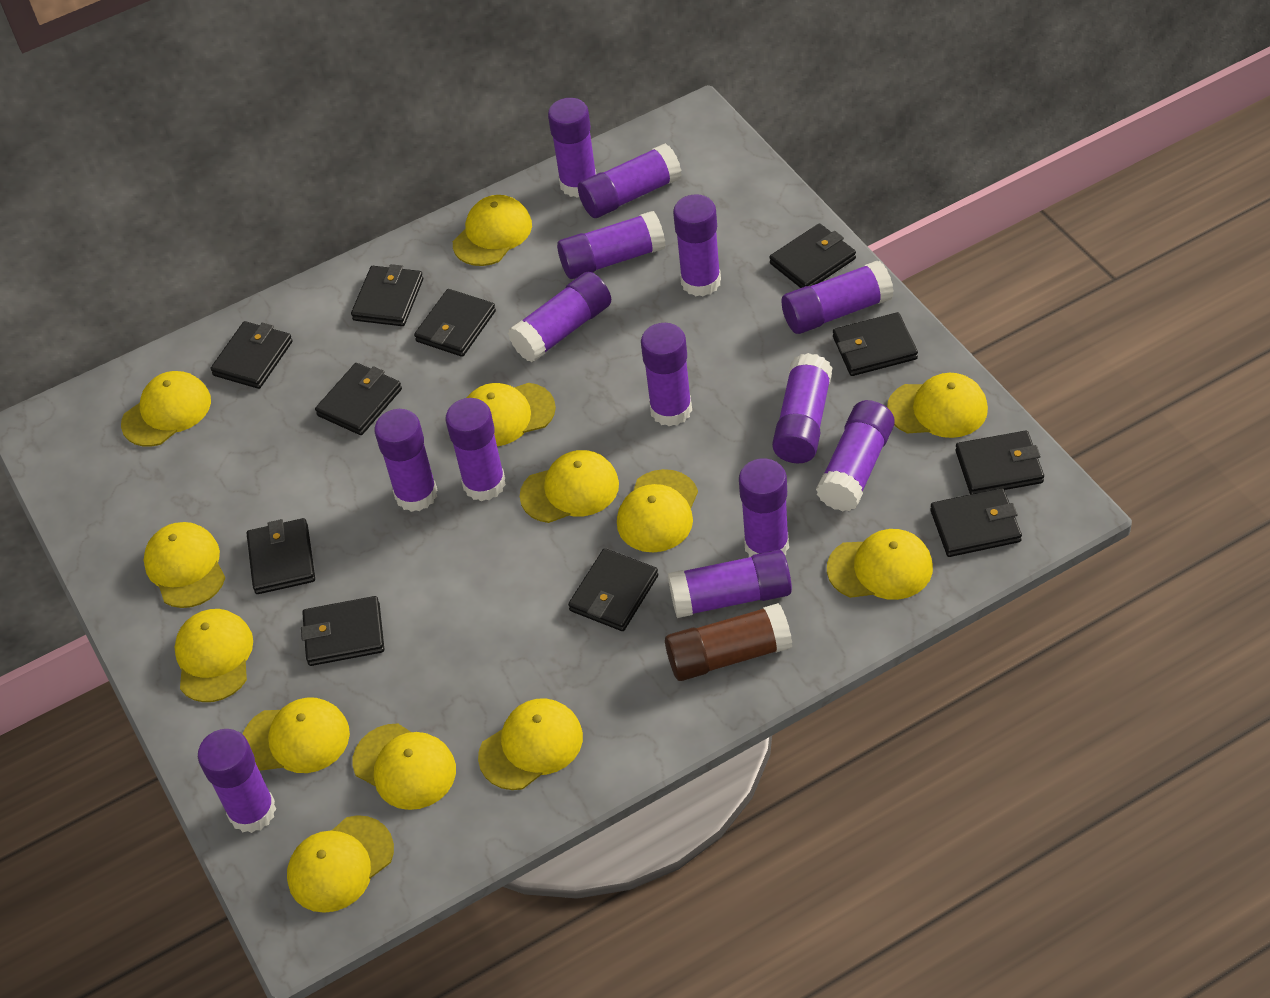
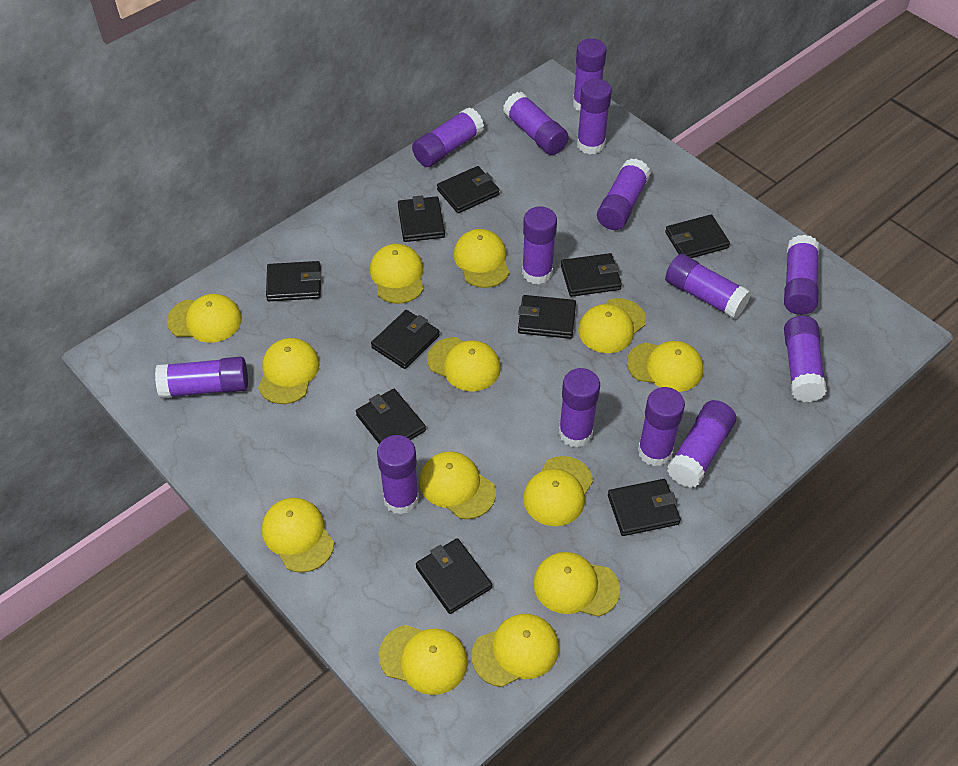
black wallet: 11 -> 10
brown glue stick: 1 -> 0

